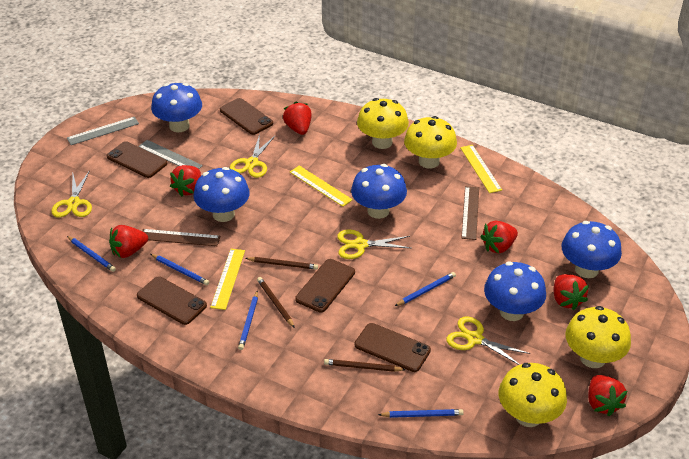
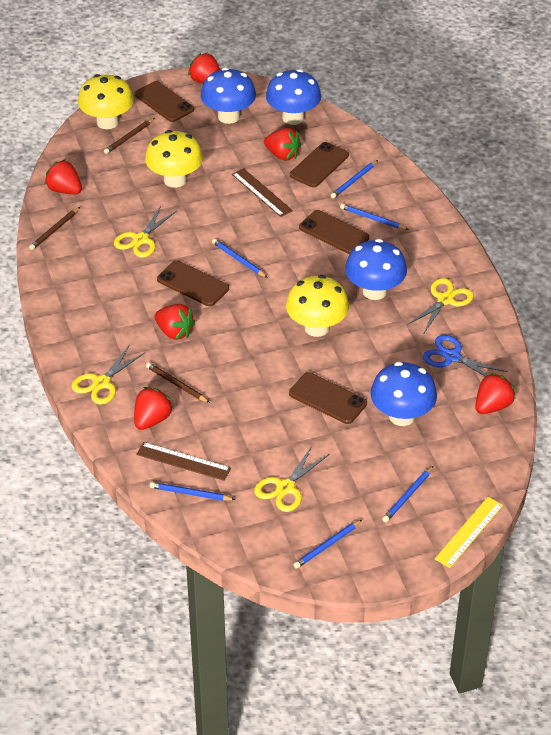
blue mushroom: 5 -> 4
blue pencil: 5 -> 6
blue scissors: 0 -> 1
grey ruler: 2 -> 0
yellow mushroom: 4 -> 3
yellow ruler: 3 -> 1

